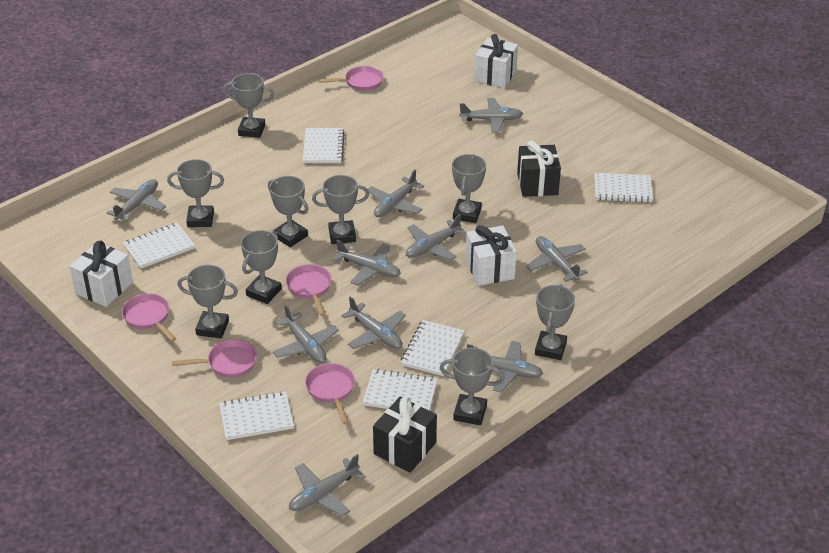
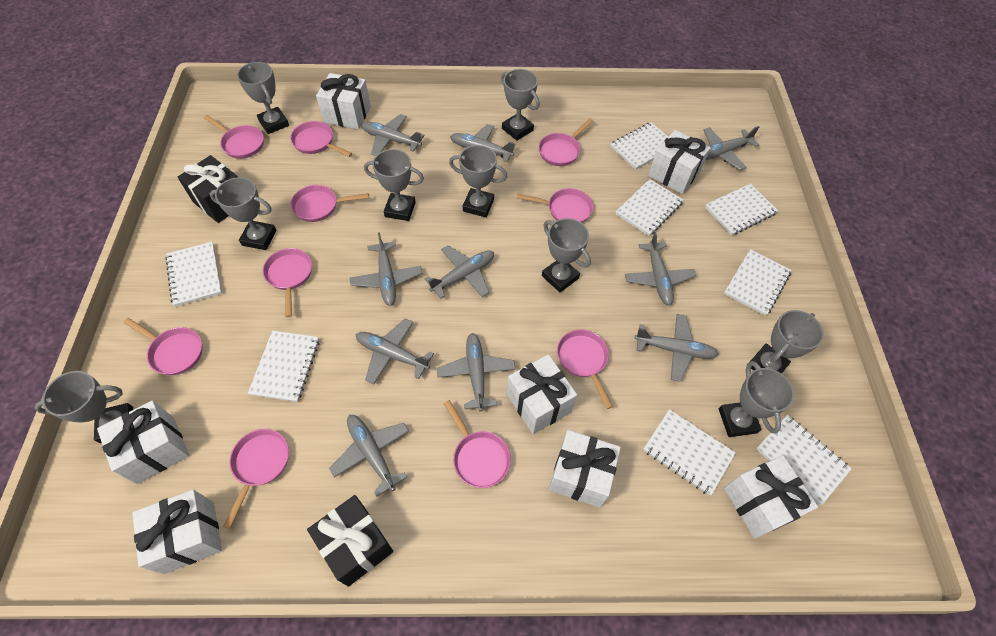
pink pan: 5 -> 10
white gift: 3 -> 7
white notebook: 6 -> 8

